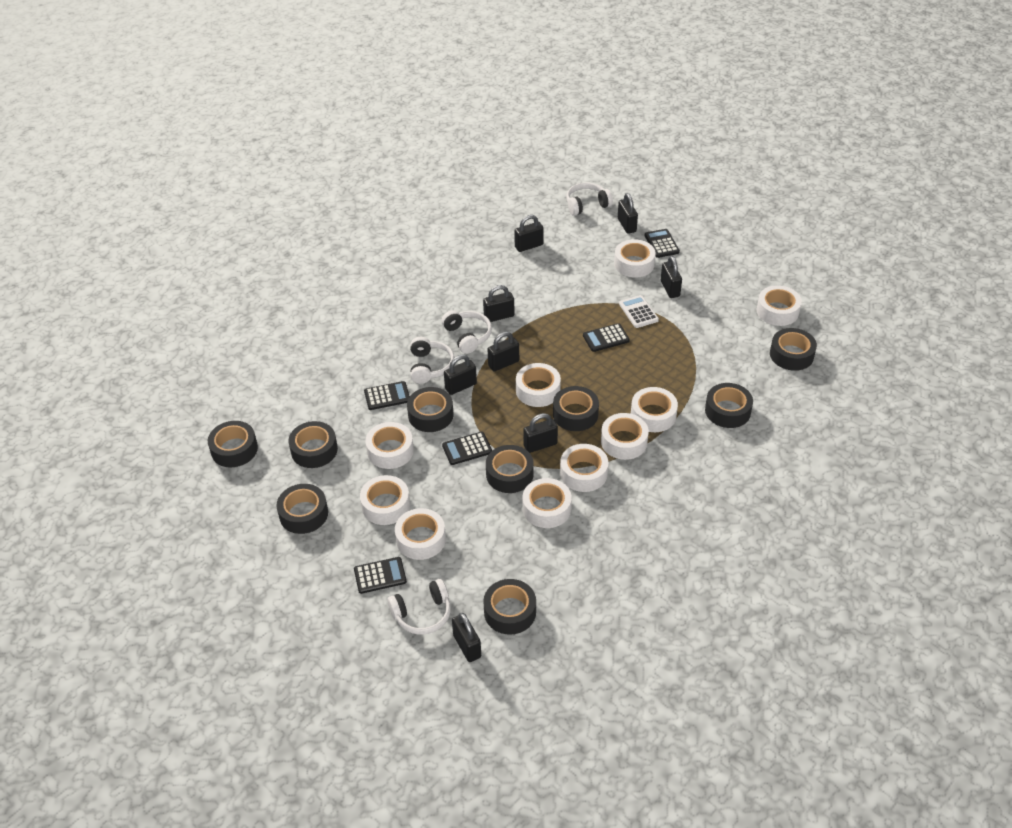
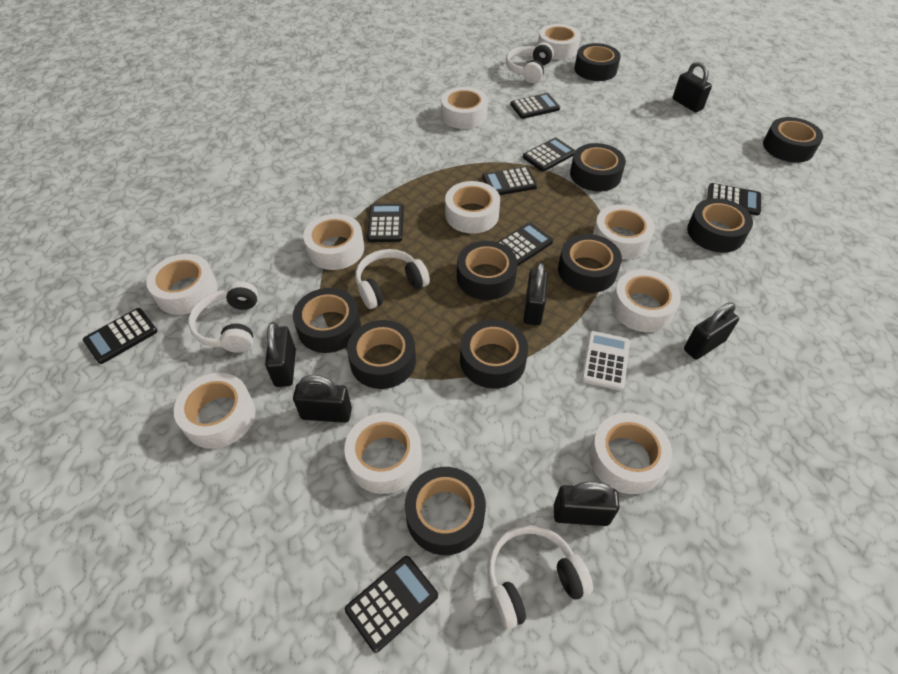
black calculator: 5 -> 8
black padlock: 8 -> 6
black tape: 9 -> 10

